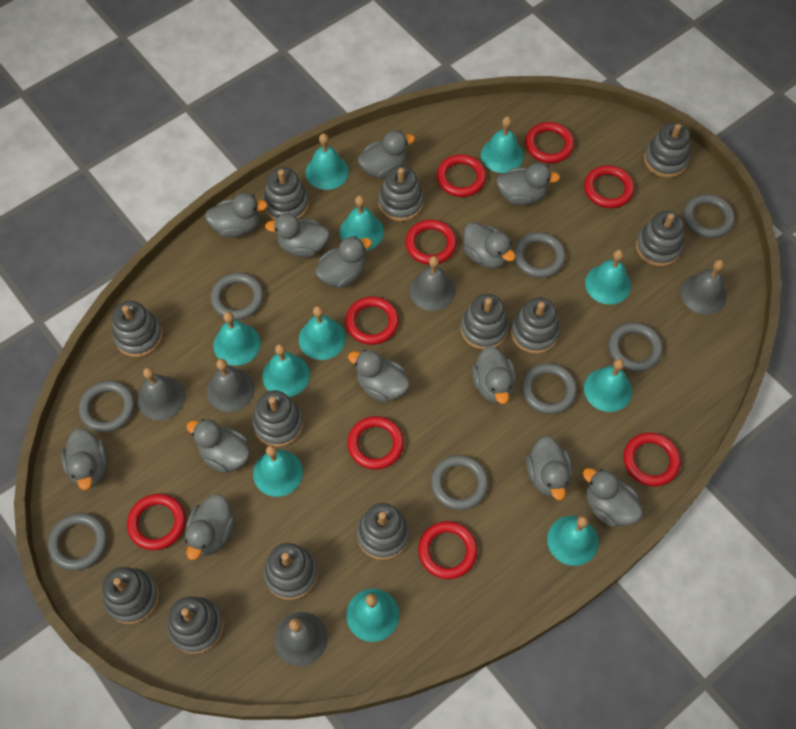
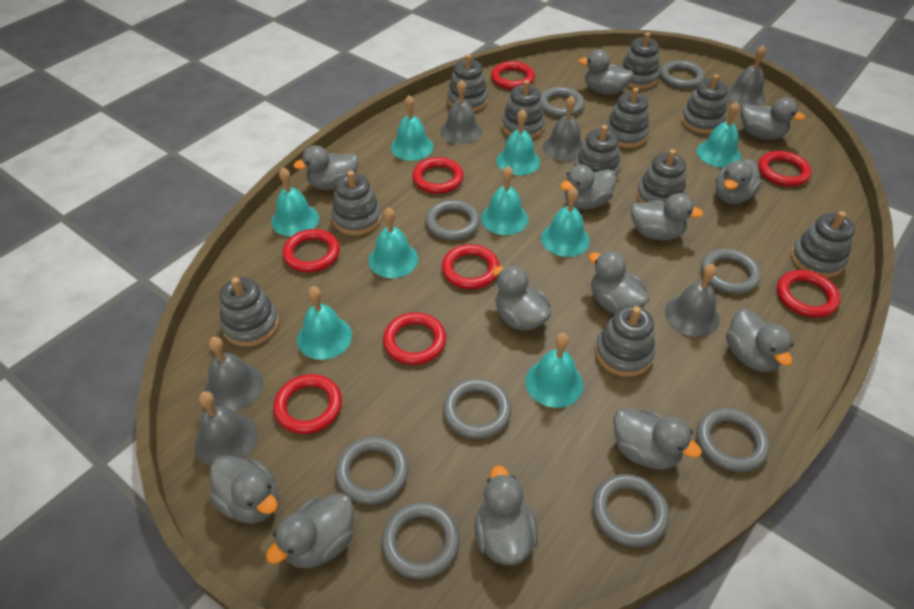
grey bell: 5 -> 6
grey ring: 8 -> 9
grey stacking toy: 12 -> 11
red ring: 9 -> 8
turquoise bell: 11 -> 9

